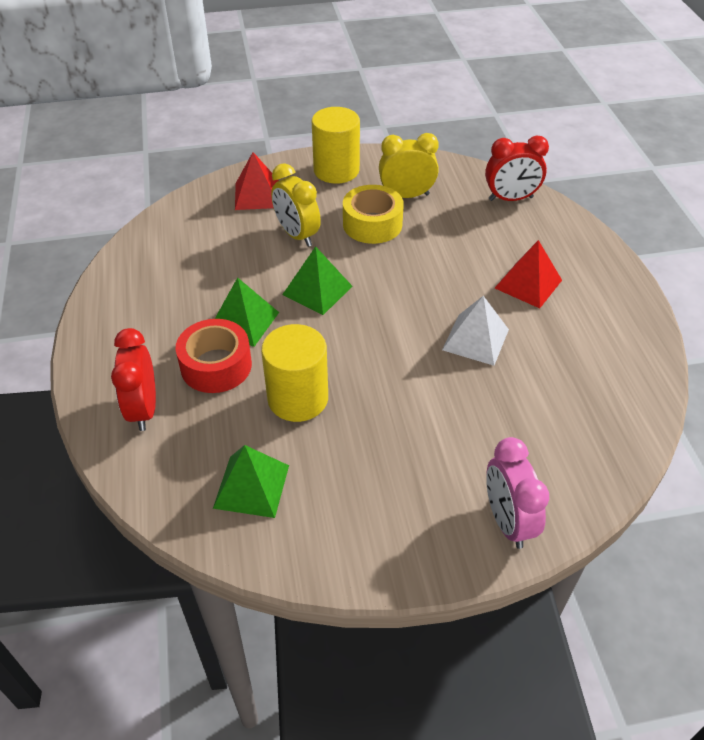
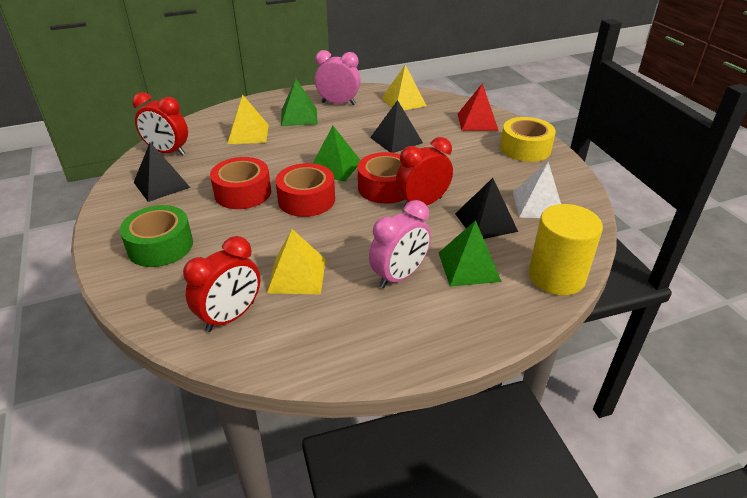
black pyramid: 0 -> 3
green tape: 0 -> 1
pink clock: 1 -> 2
red clock: 2 -> 3
red pyramid: 2 -> 1
red tape: 1 -> 3
yellow clock: 2 -> 0
yellow cylinder: 2 -> 1
yellow pyramid: 0 -> 3

